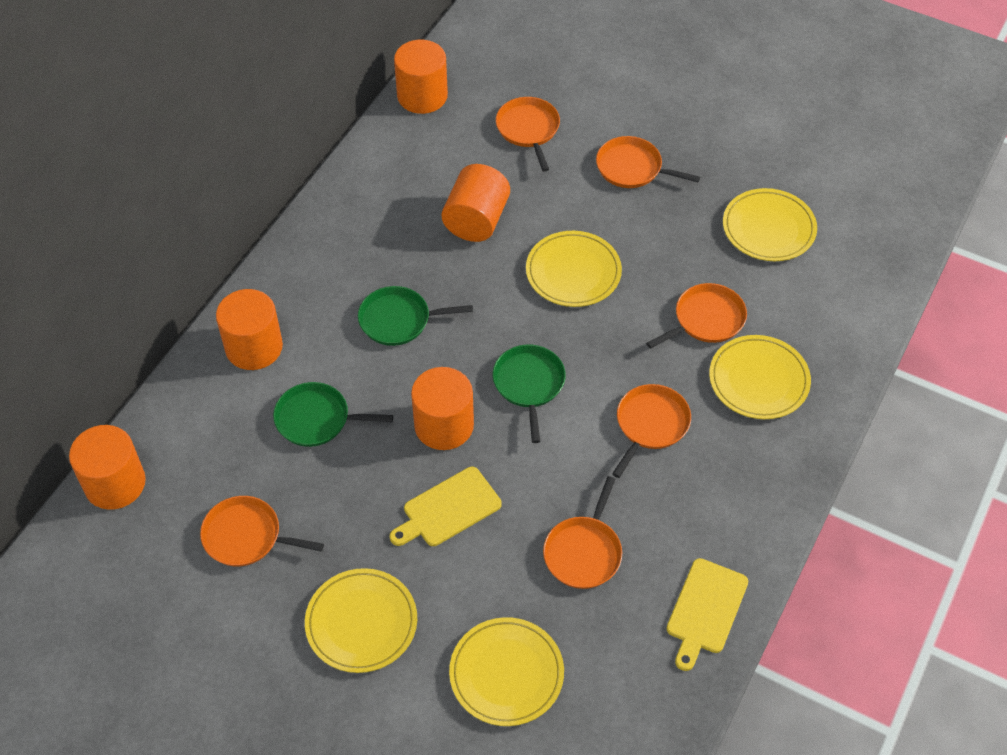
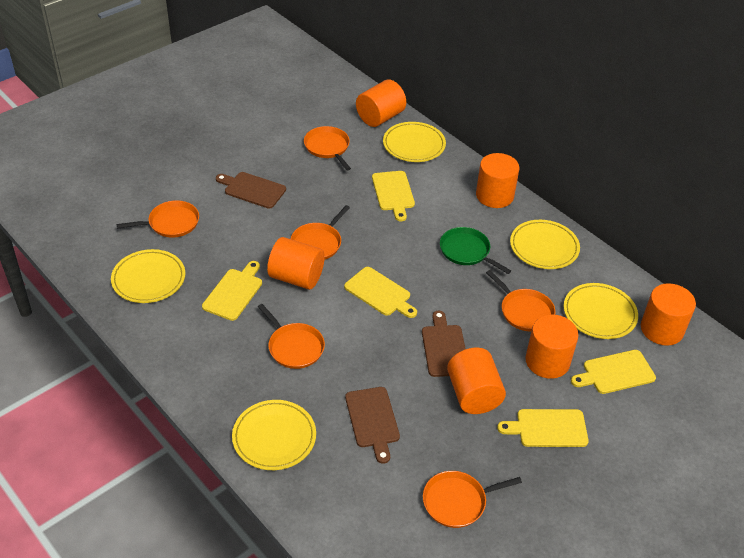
brown cutting board: 0 -> 3
green pan: 3 -> 1
orange cylinder: 5 -> 6
yellow cutting board: 2 -> 5

